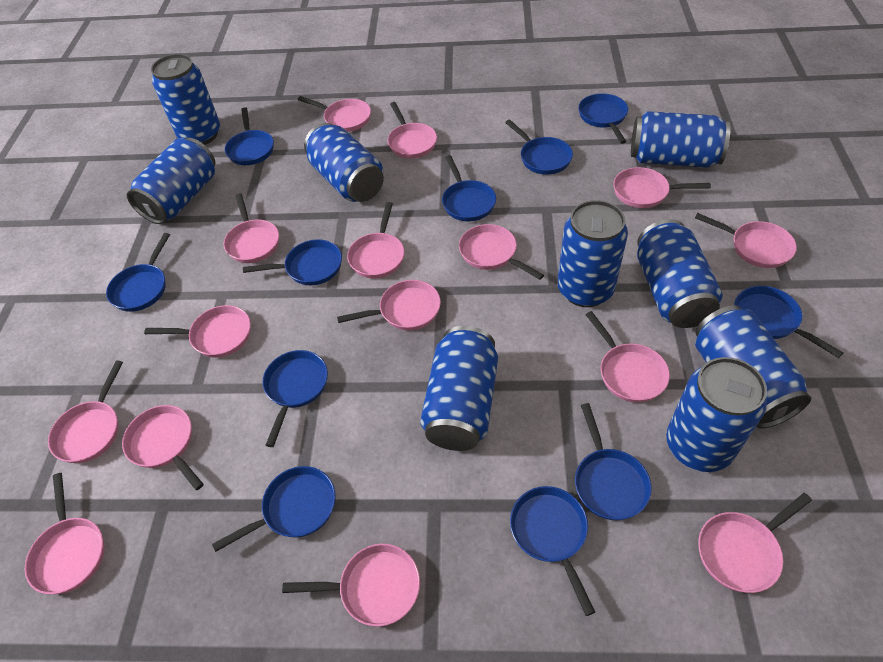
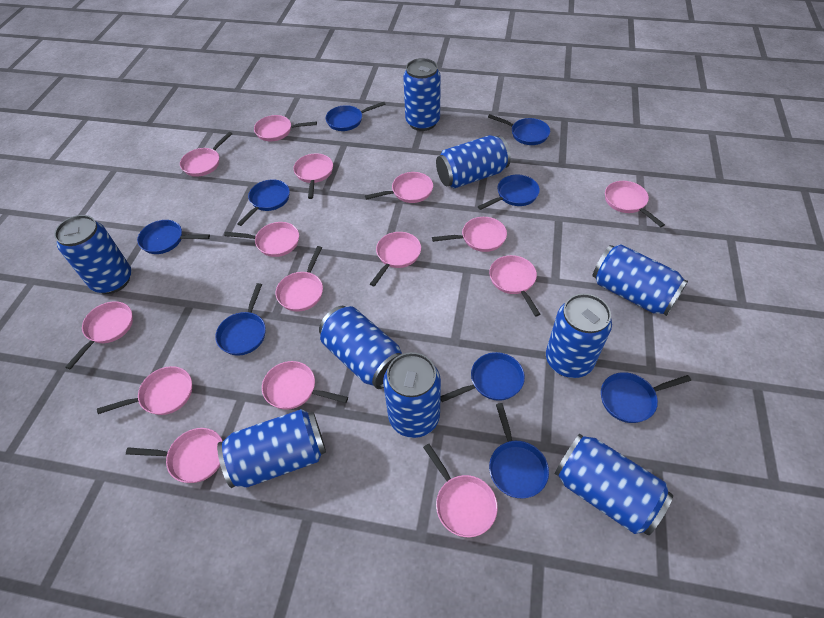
blue pan: 11 -> 9

